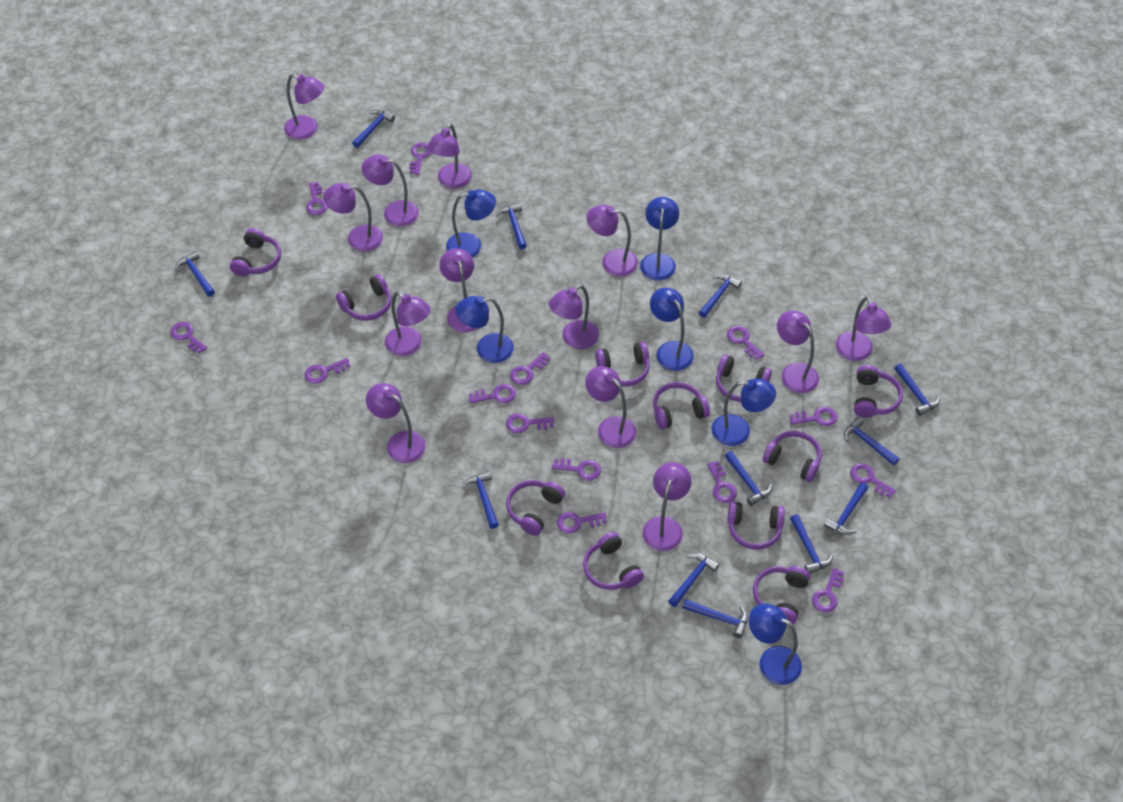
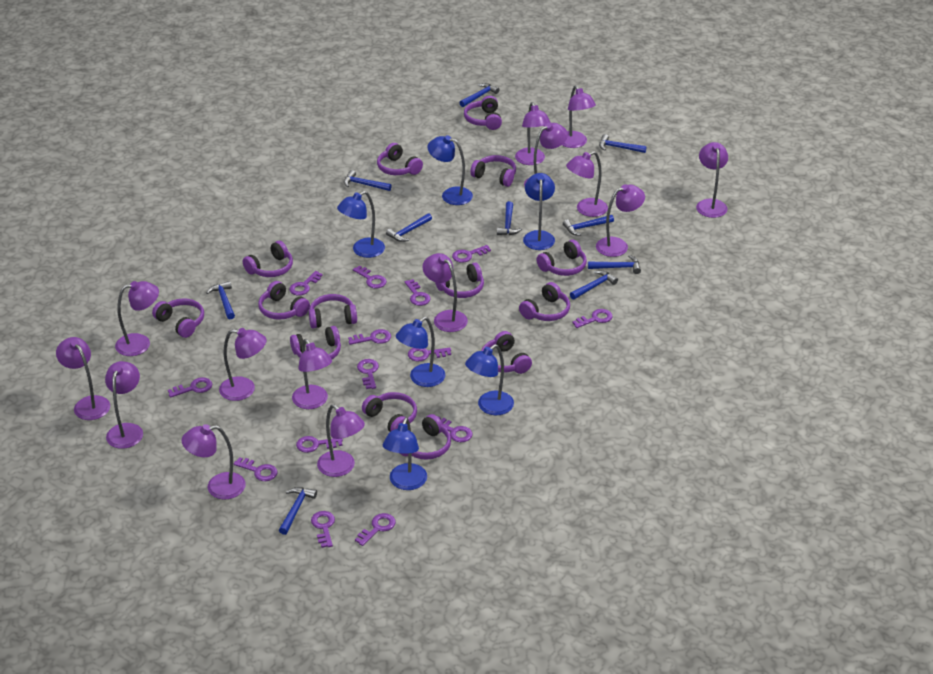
blue hammer: 12 -> 10
purple headphones: 11 -> 14
purple lamp: 13 -> 14

